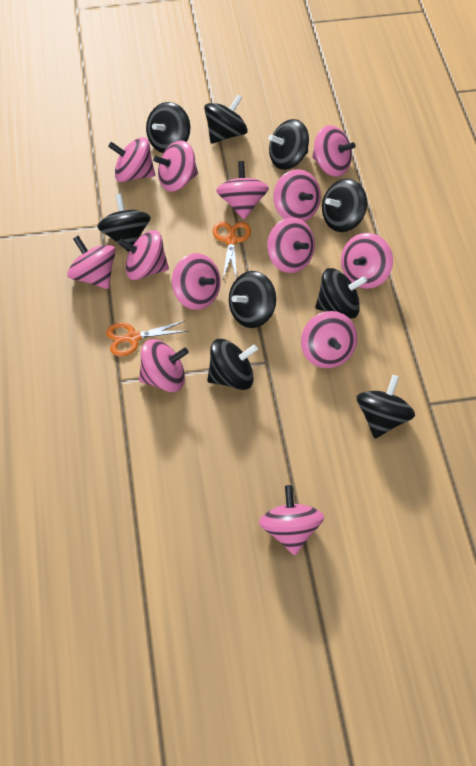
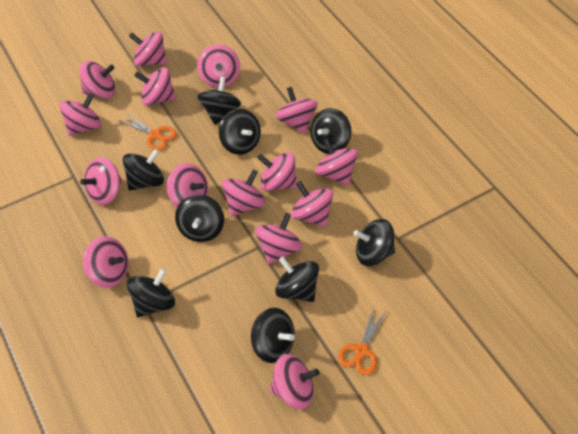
pink spinning top: 13 -> 15

